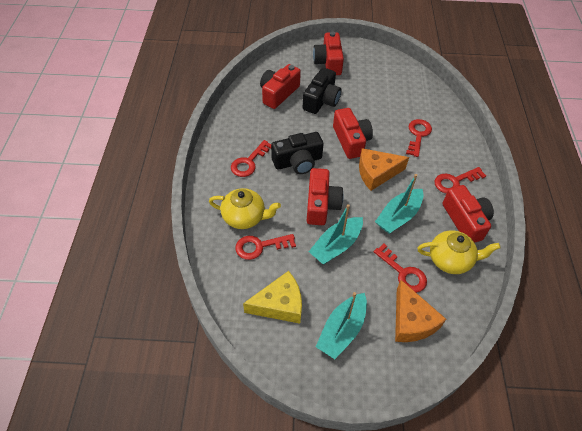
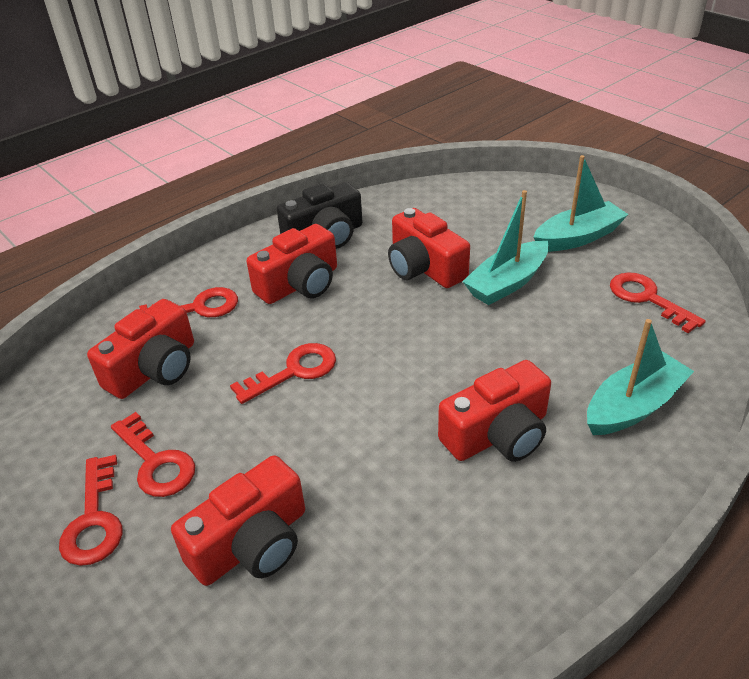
black camera: 2 -> 1
orange cheese: 2 -> 0
yellow cheese: 1 -> 0
yellow teapot: 2 -> 0

